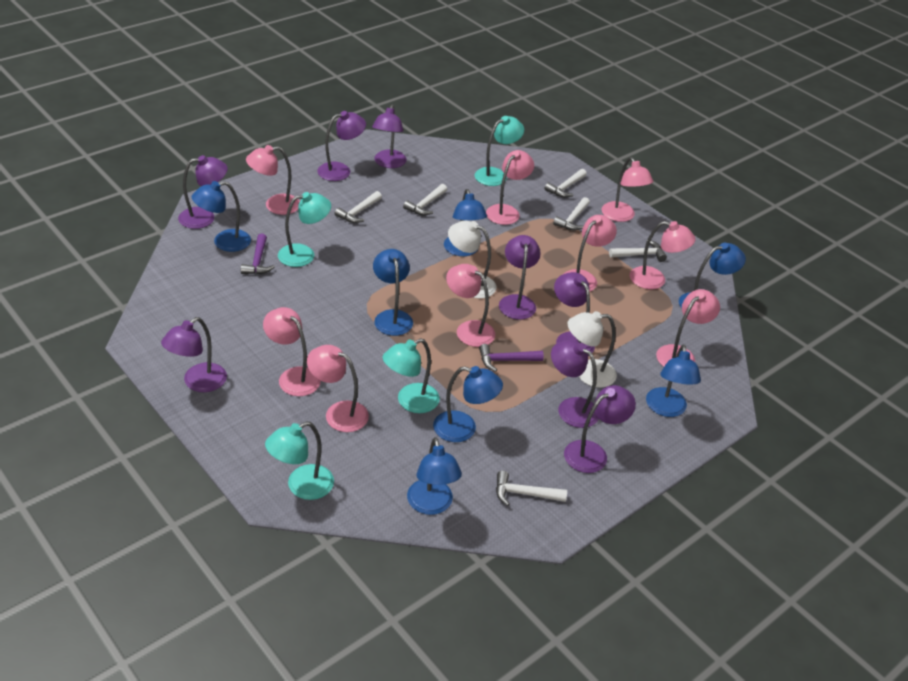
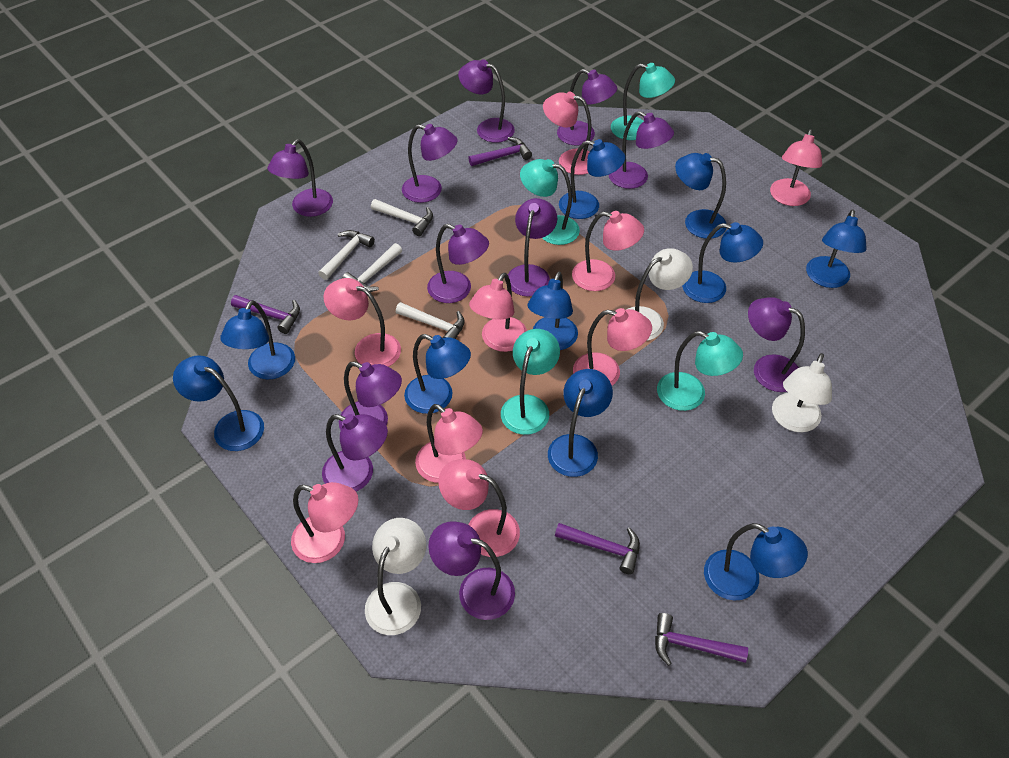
blue lamp: 7 -> 10
purple hammer: 2 -> 4
purple lamp: 8 -> 11
white hammer: 6 -> 4
white lamp: 2 -> 3

